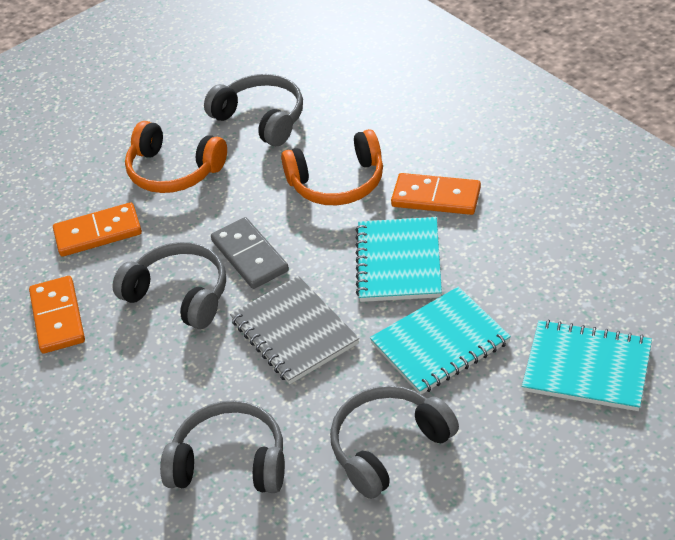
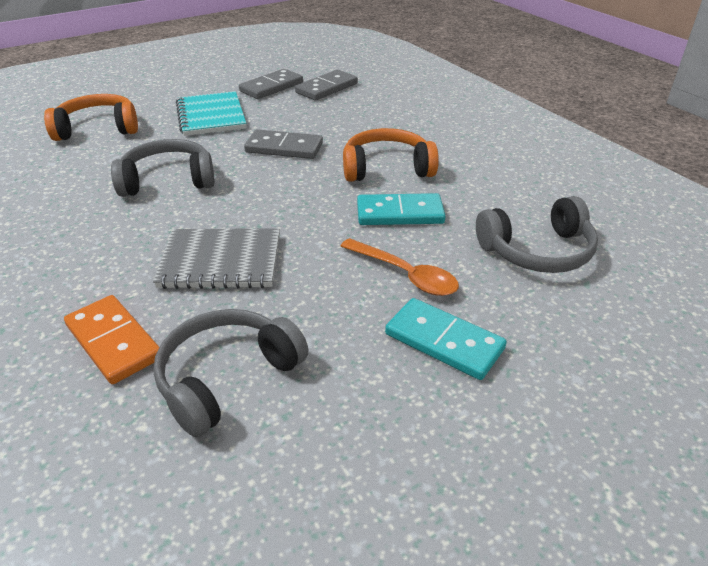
grey domino: 1 -> 3
grey headphones: 4 -> 3
orange domino: 3 -> 1
orange spoon: 0 -> 1
turquoise domino: 0 -> 2
turquoise notebook: 3 -> 1

